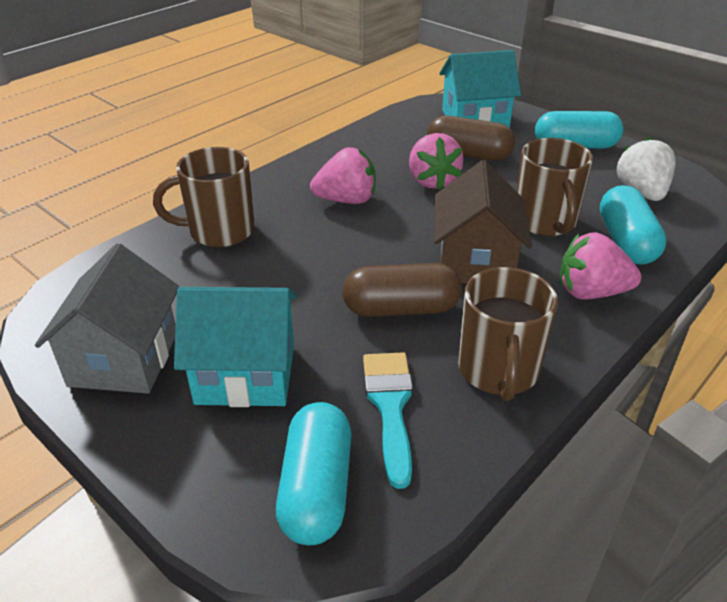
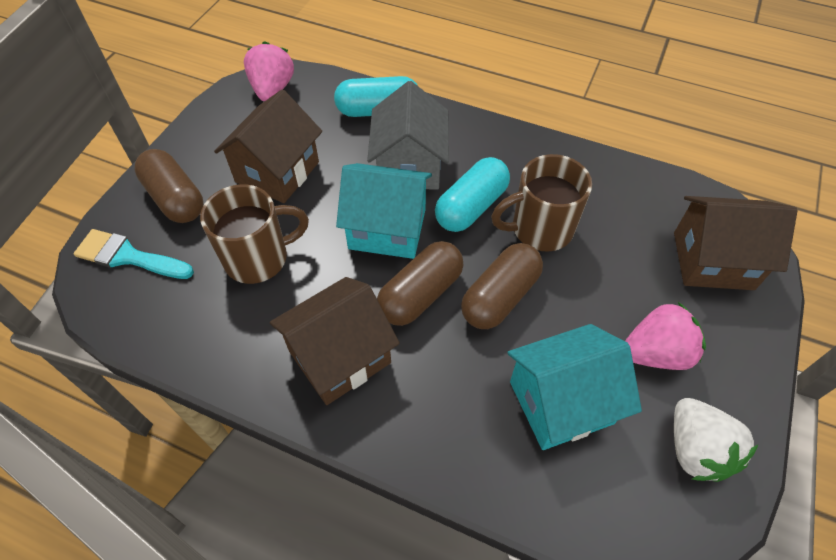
brown capsule: 2 -> 3
brown house: 1 -> 3
brown mug: 3 -> 2
pink strawberry: 3 -> 2
turquoise capsule: 3 -> 2

